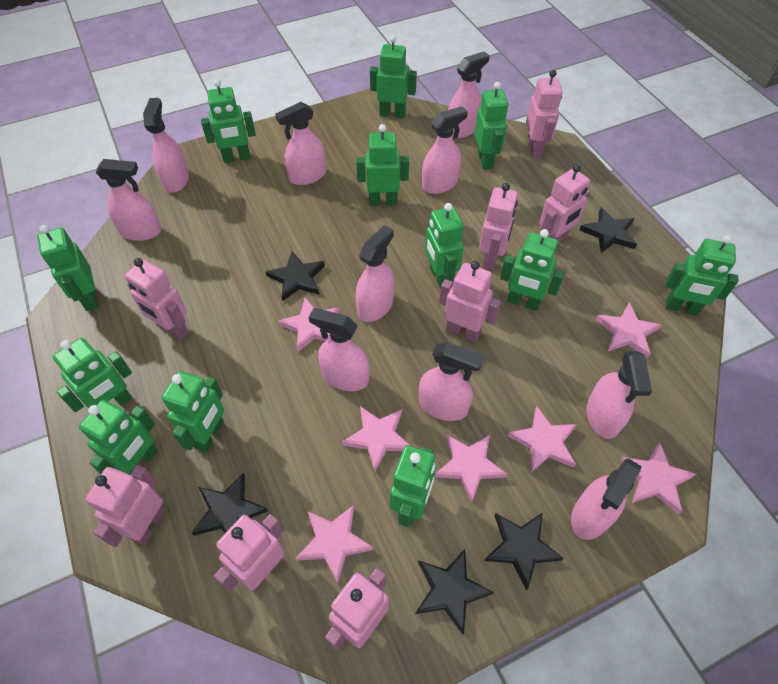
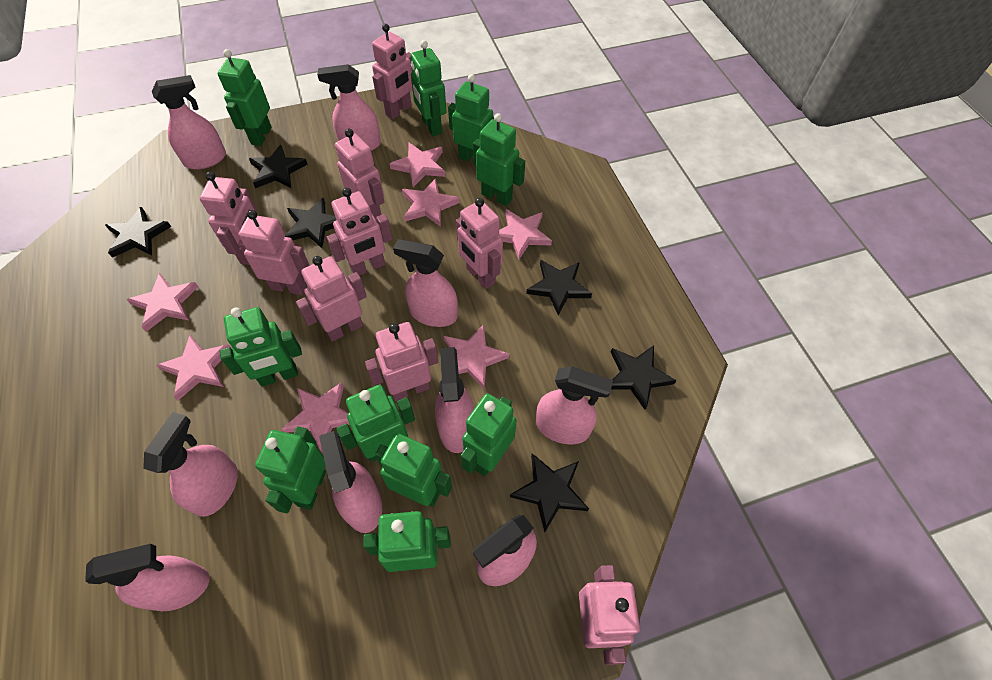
black star: 5 -> 6
green robot: 12 -> 10
pink robot: 8 -> 9
pink spray bottle: 10 -> 9

